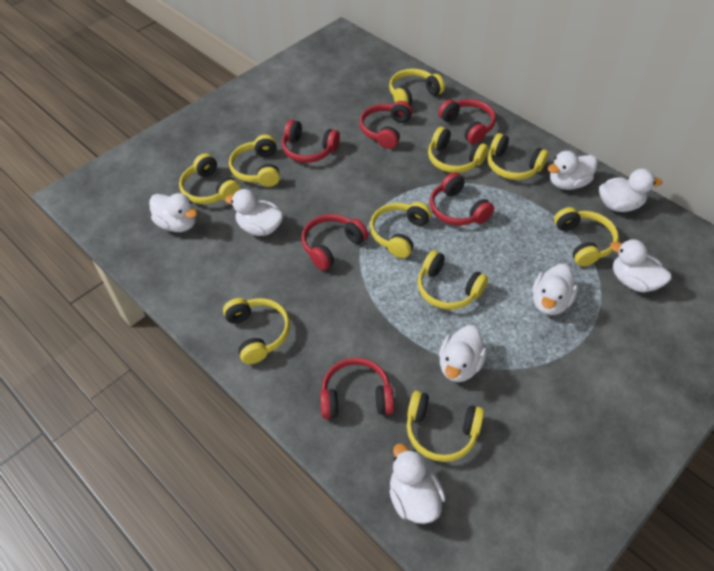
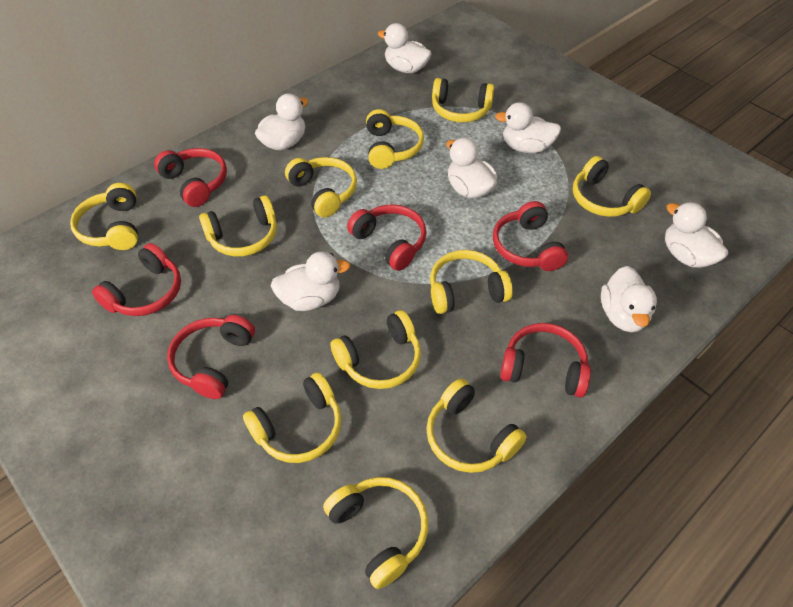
white duck: 8 -> 7
yellow headphones: 10 -> 11

